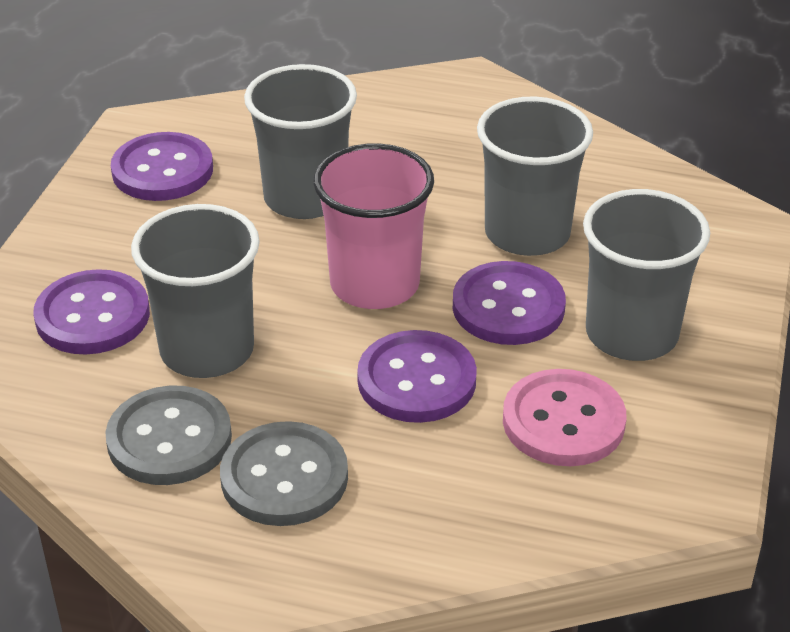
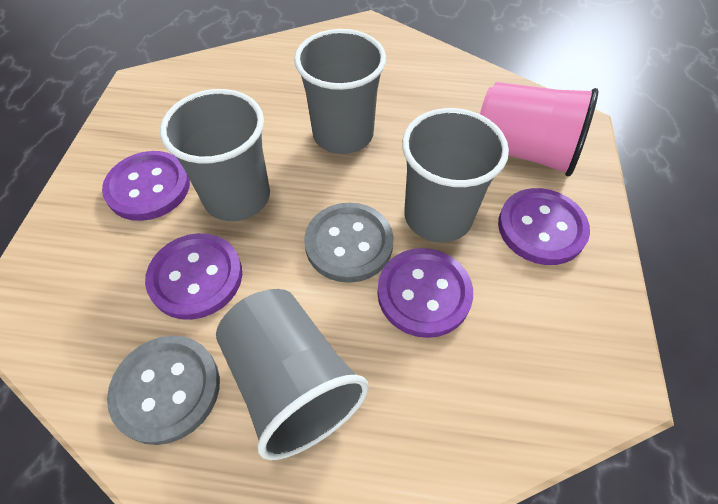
pink button: 1 -> 0

